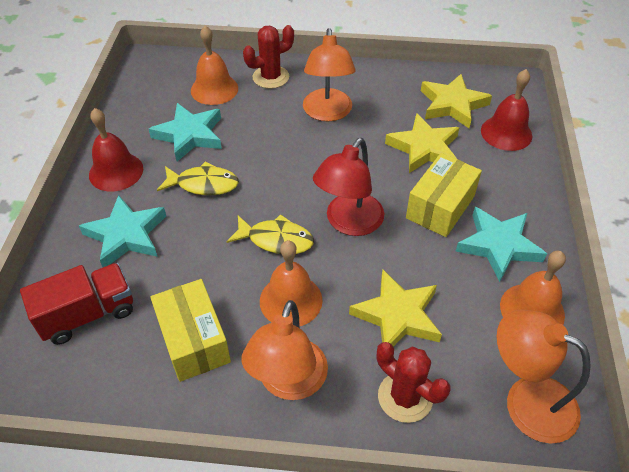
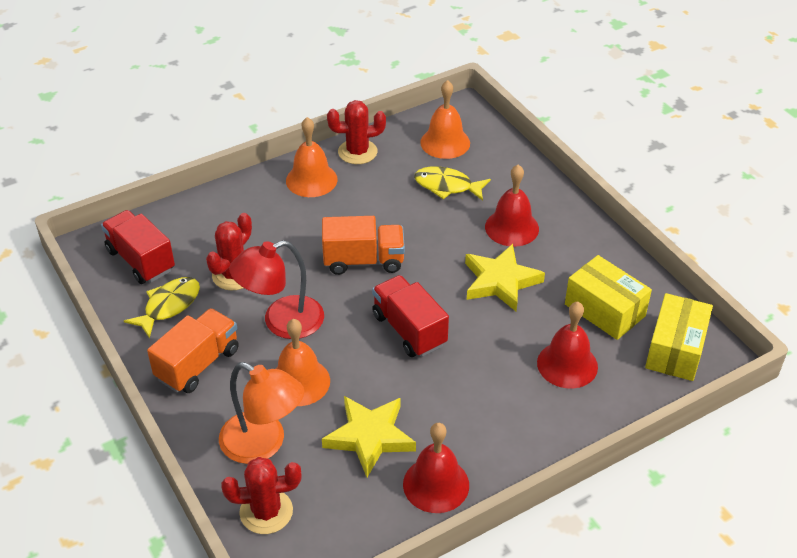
orange lamp: 3 -> 1
orange truck: 0 -> 2
red bell: 2 -> 3
red cactus: 2 -> 3
red truck: 1 -> 2
turquoise star: 3 -> 0
yellow star: 3 -> 2

